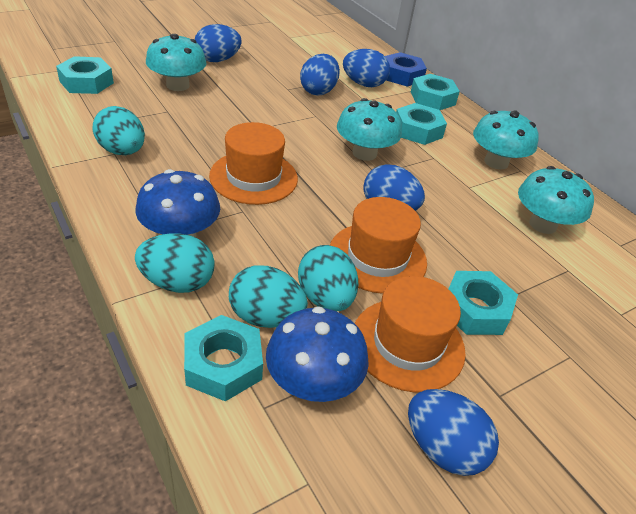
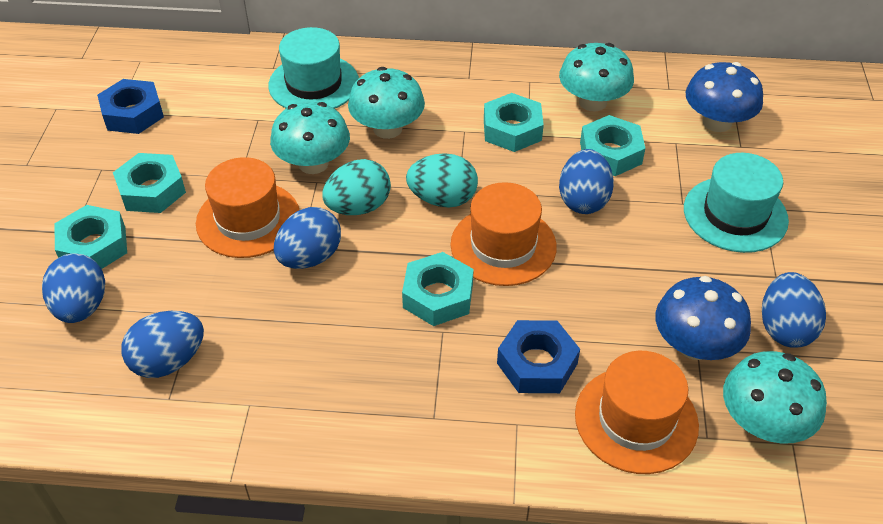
blue nut: 1 -> 2
turquoise egg: 4 -> 2
turquoise hat: 0 -> 2

